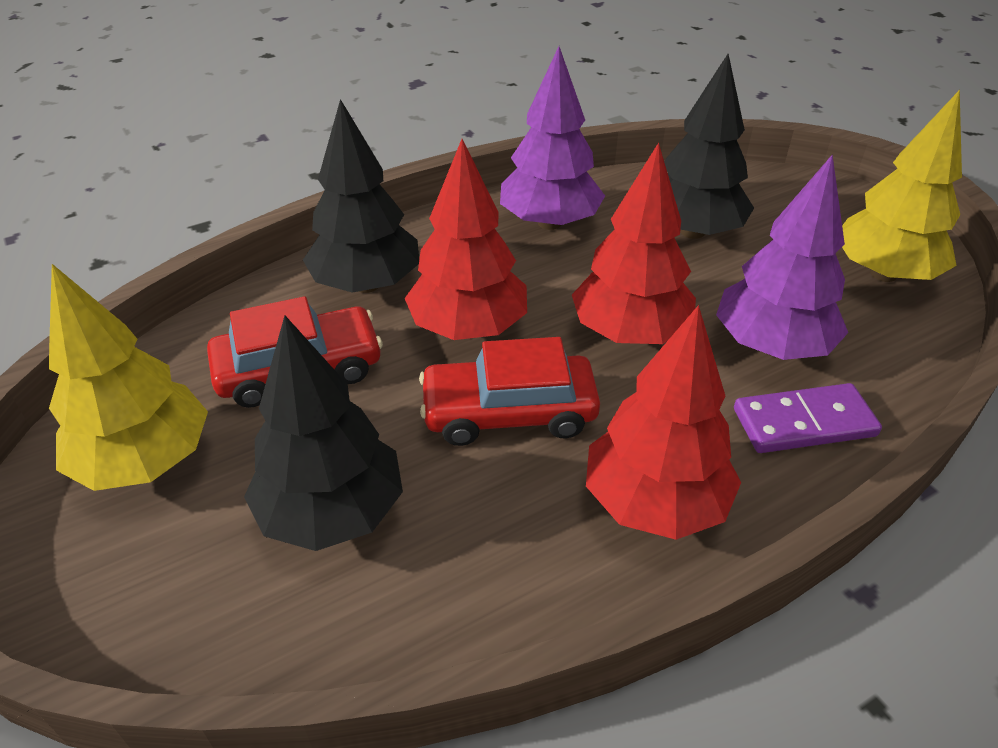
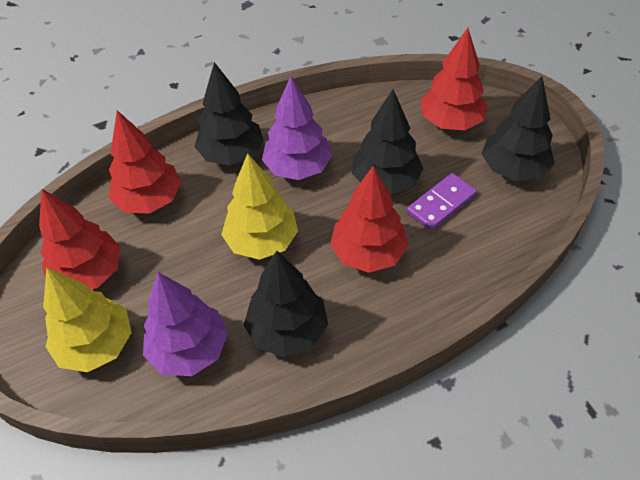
black tree: 3 -> 4
red car: 2 -> 0
red tree: 3 -> 4

